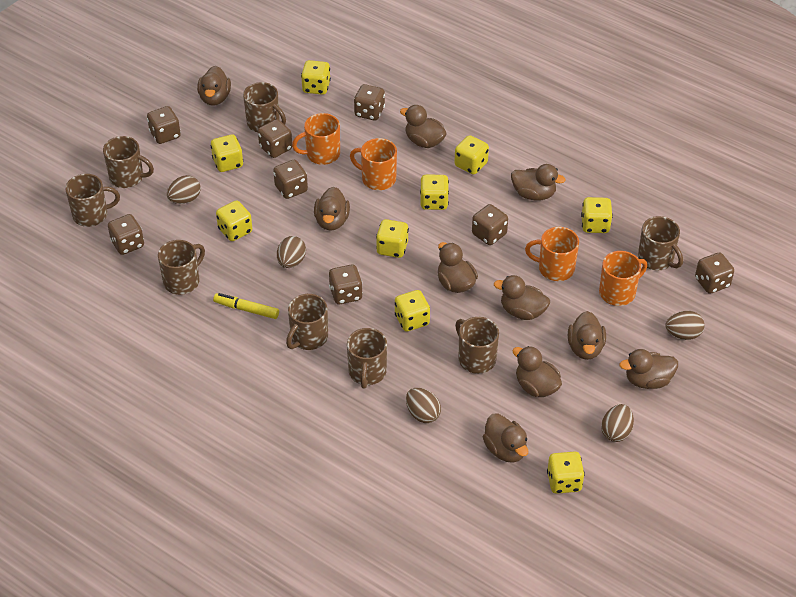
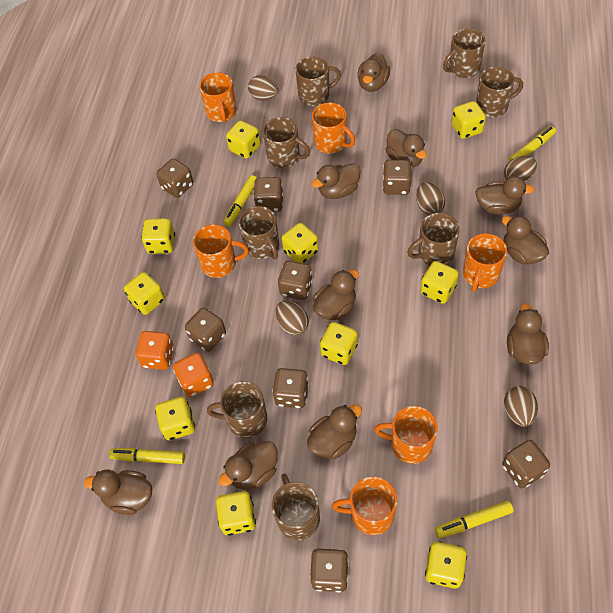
orange dice: 0 -> 2
orange mug: 4 -> 6
yellow dice: 9 -> 10
yellow marker: 1 -> 4

